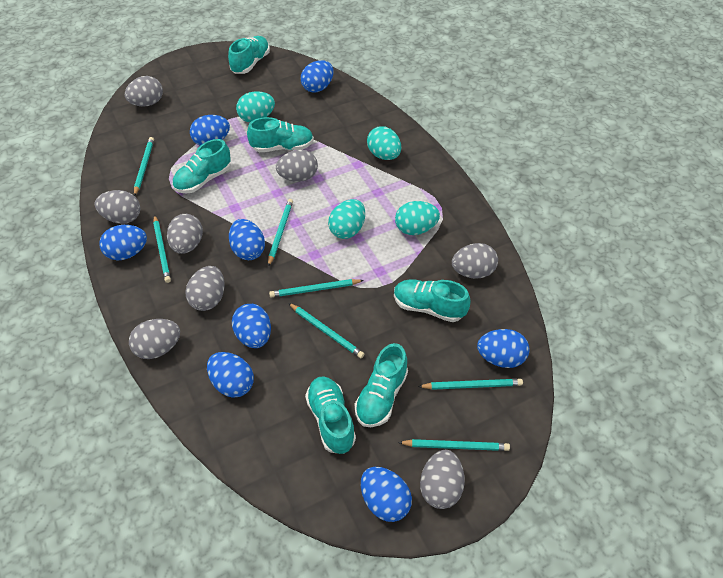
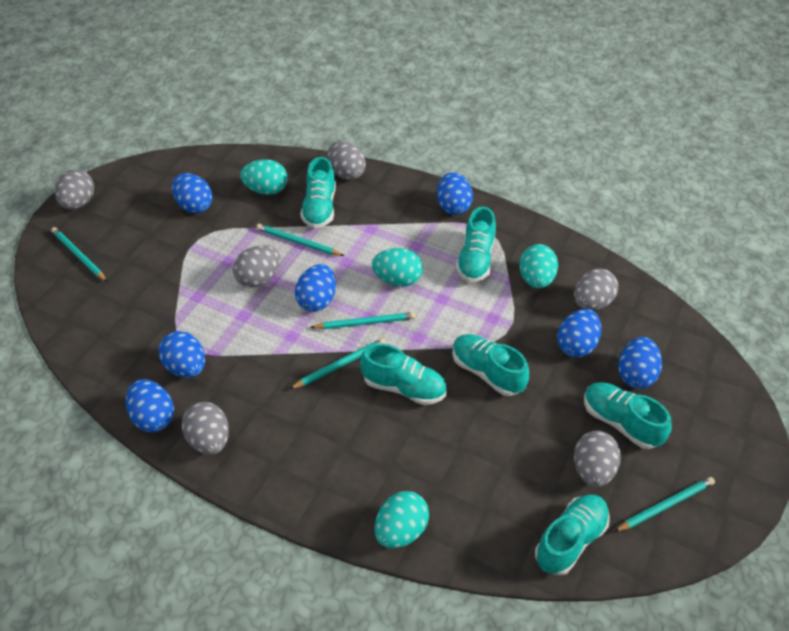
blue egg: 8 -> 7
grey egg: 8 -> 6
turquoise pencil: 7 -> 5

